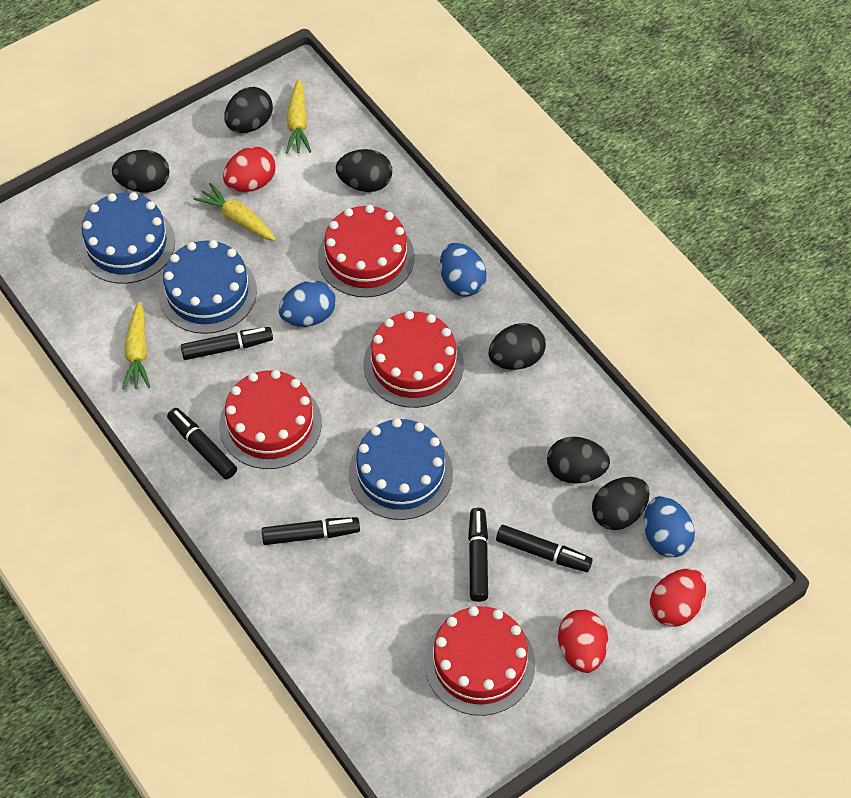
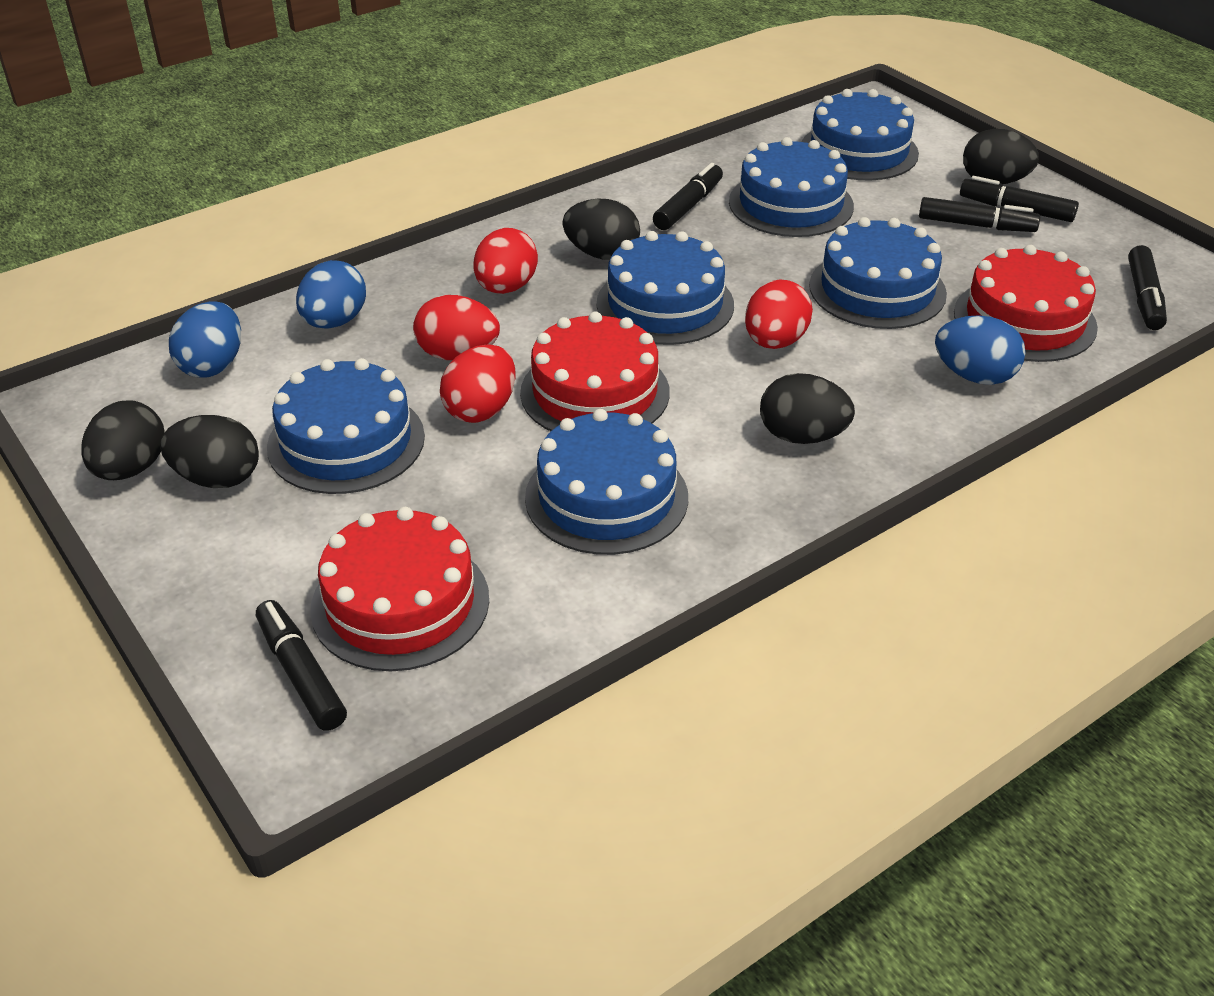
black egg: 6 -> 5
blue cake: 3 -> 6
red cake: 4 -> 3
red egg: 3 -> 4
yellow carrot: 3 -> 0

